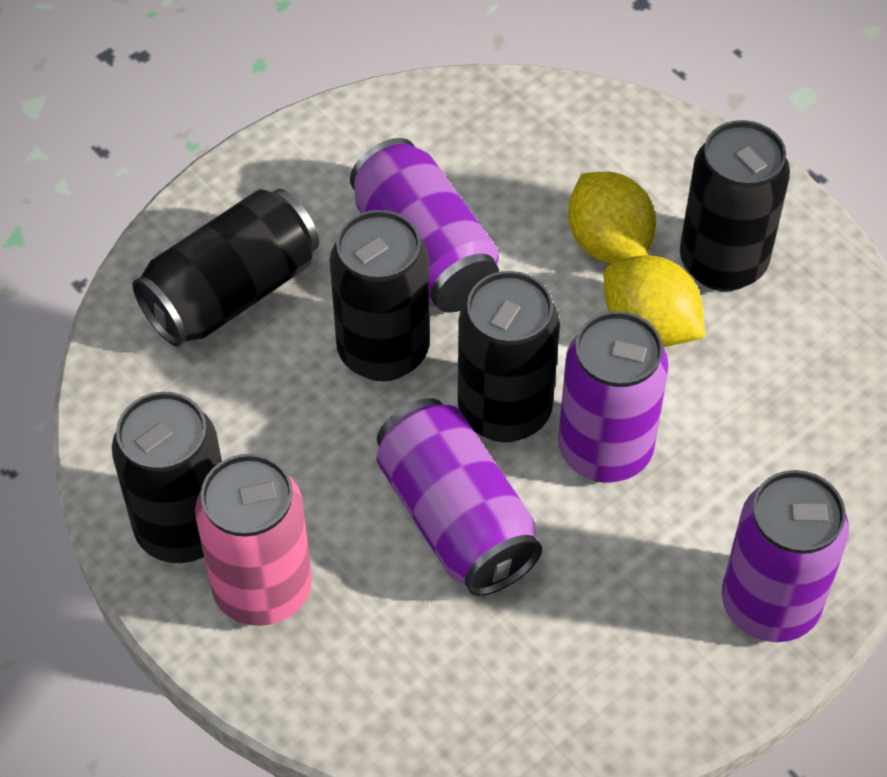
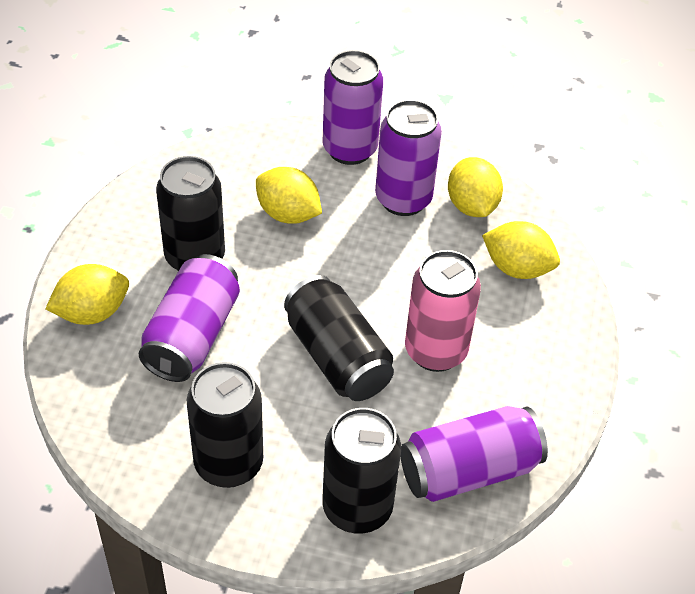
black can: 5 -> 4
yellow lemon: 2 -> 4

